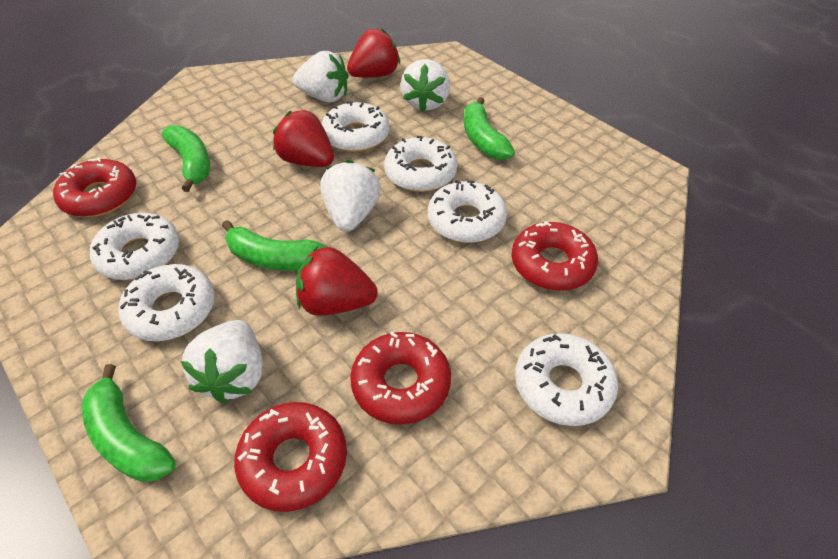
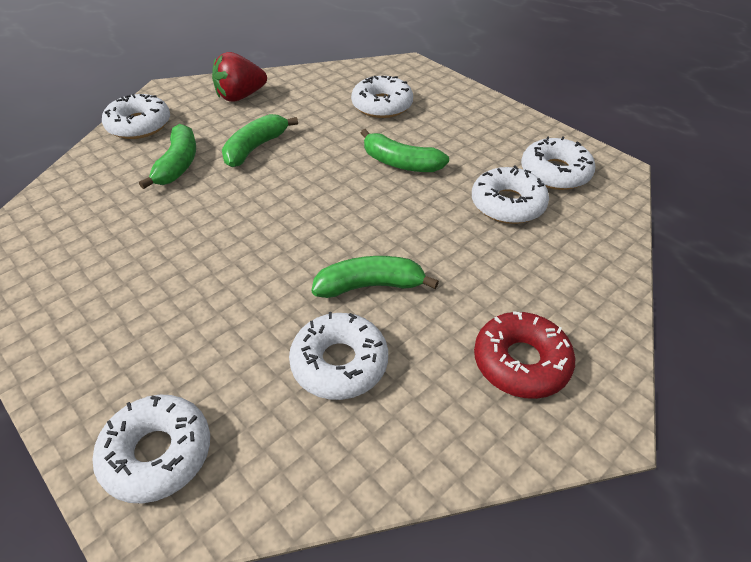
red donut: 4 -> 1
red strawberry: 3 -> 1
white strawberry: 4 -> 0

